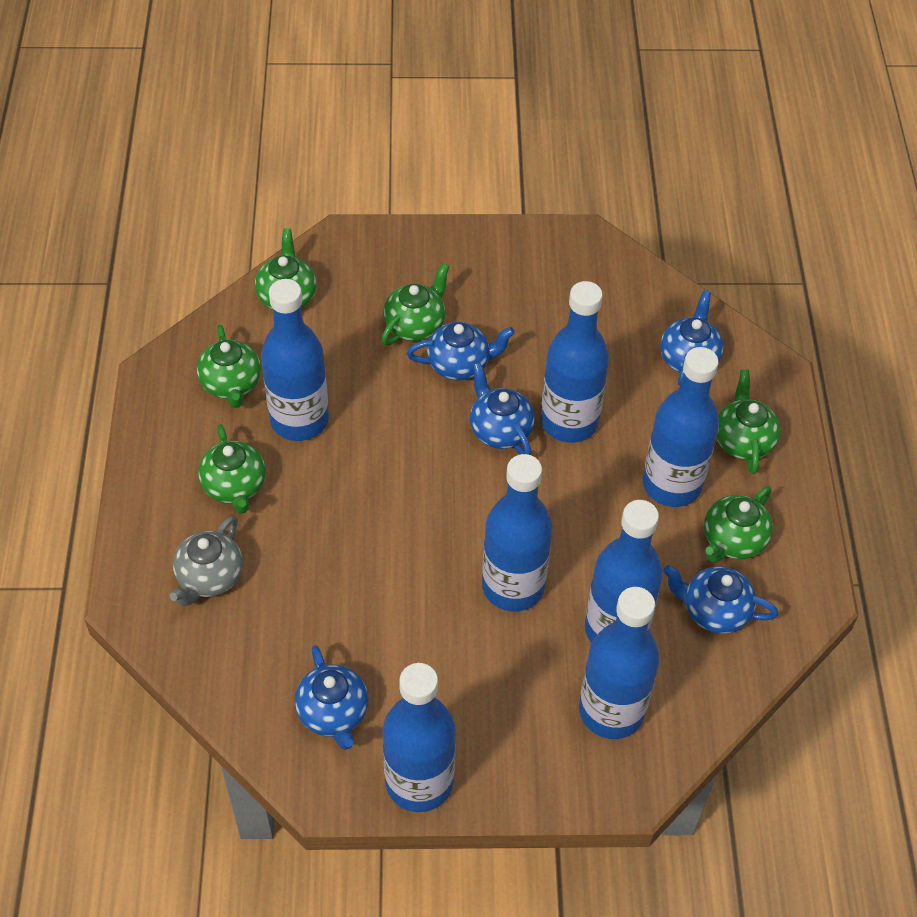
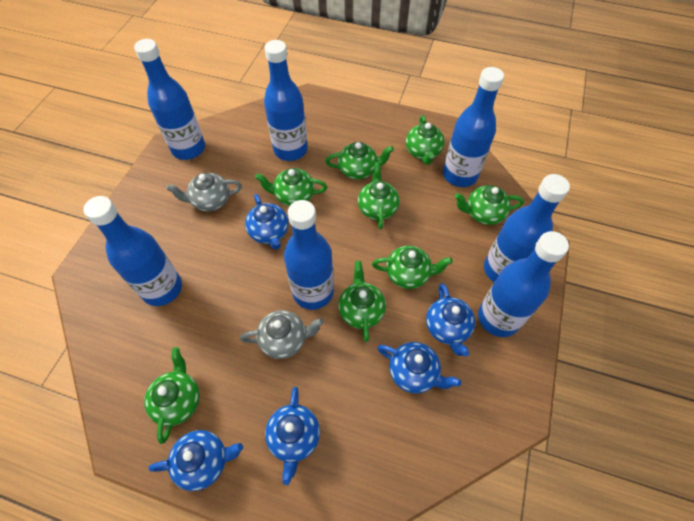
green teapot: 6 -> 8
grey teapot: 1 -> 2

